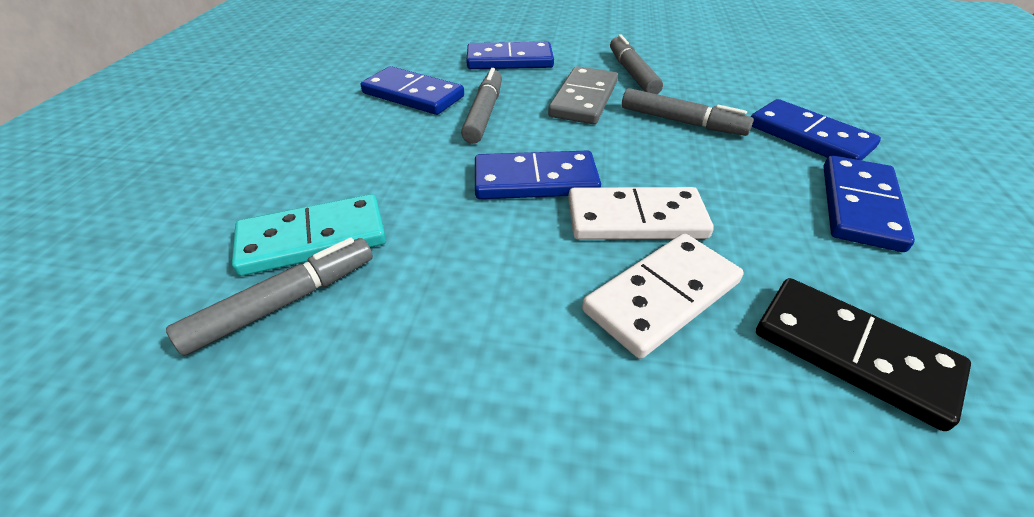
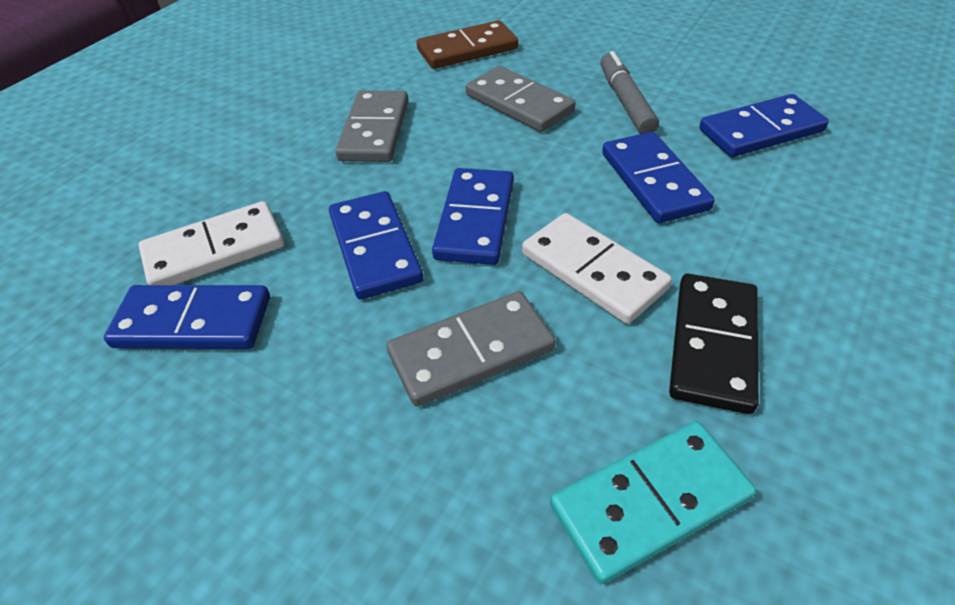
brown domino: 0 -> 1
grey domino: 1 -> 3
grey marker: 4 -> 1

